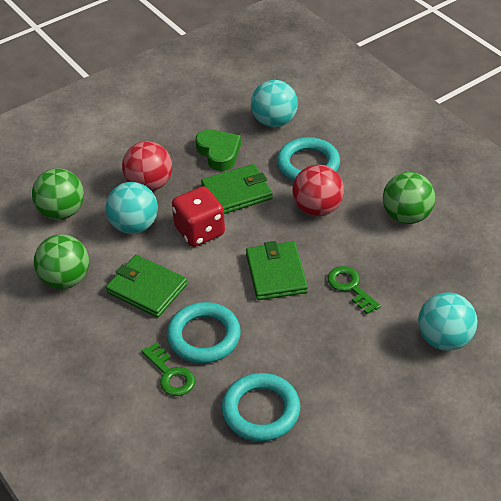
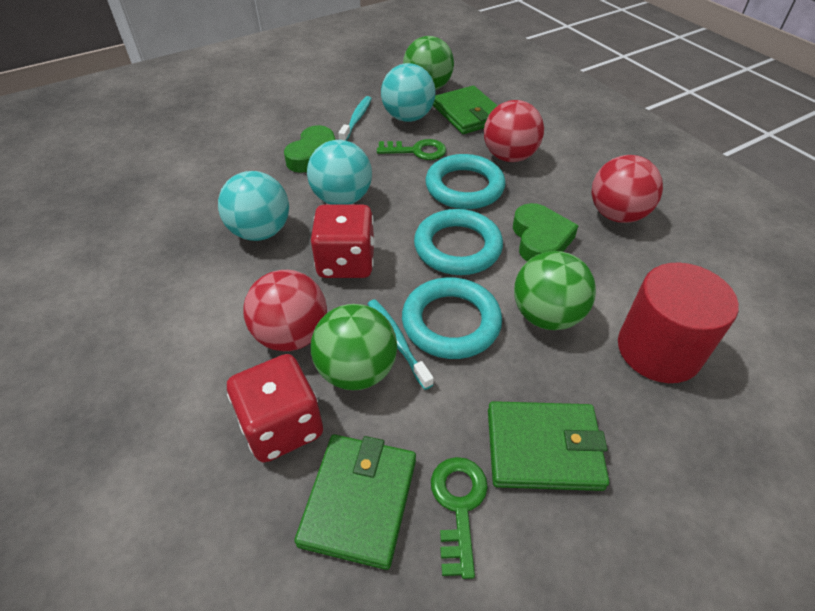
green heart: 1 -> 2
red ball: 2 -> 3
red cylinder: 0 -> 1
red dice: 1 -> 2
turquoise toothbrush: 0 -> 2

